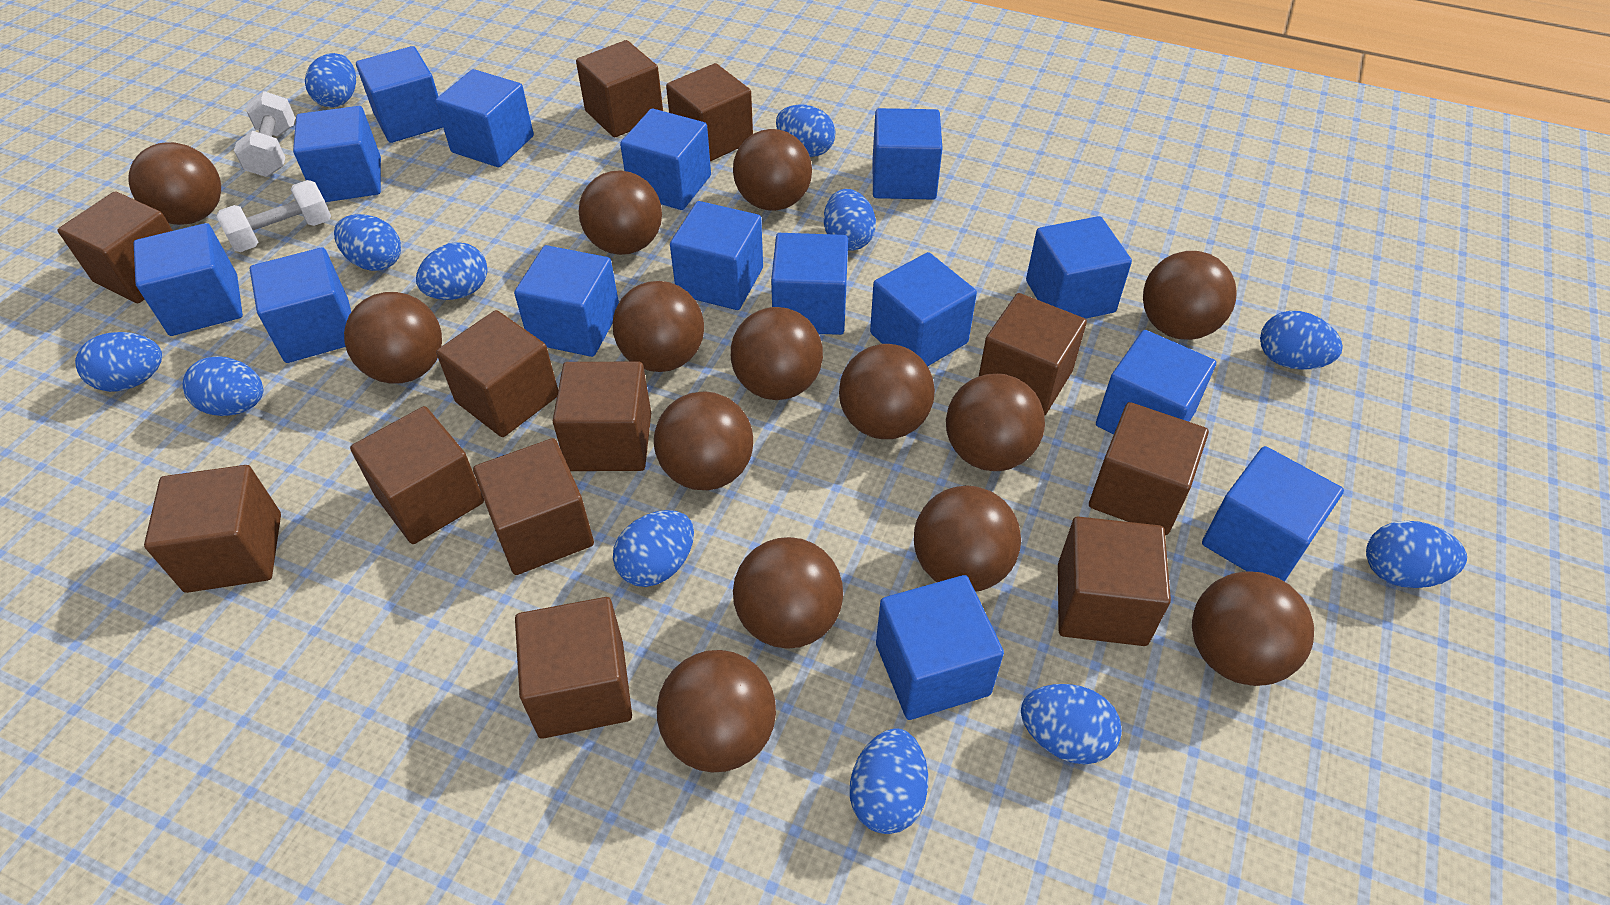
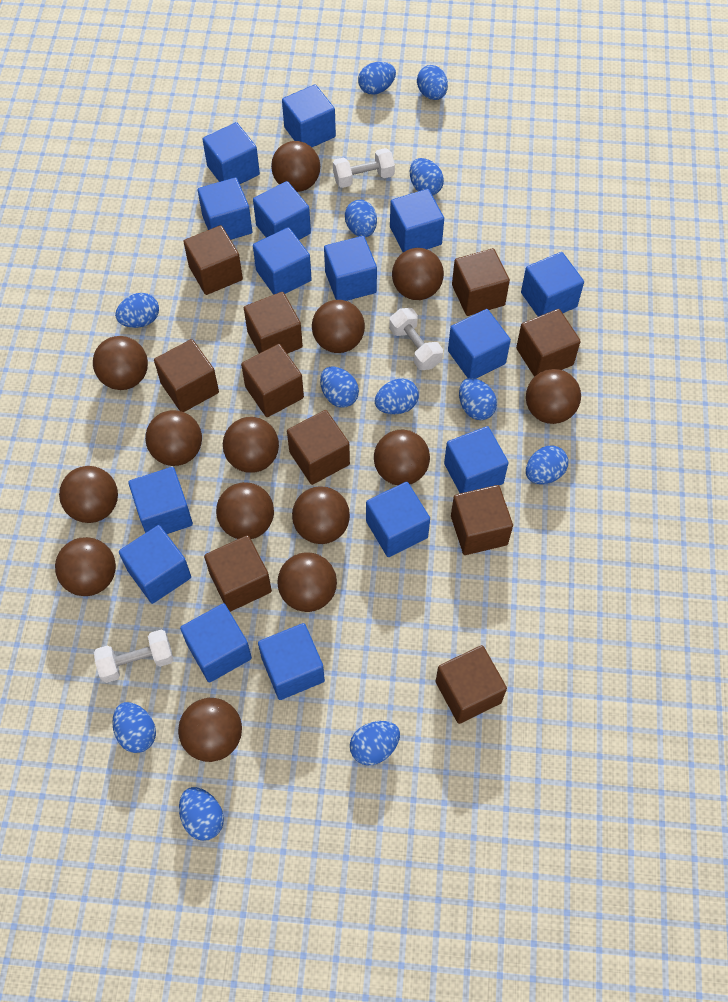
brown cube: 12 -> 10
white dumbbell: 2 -> 3

